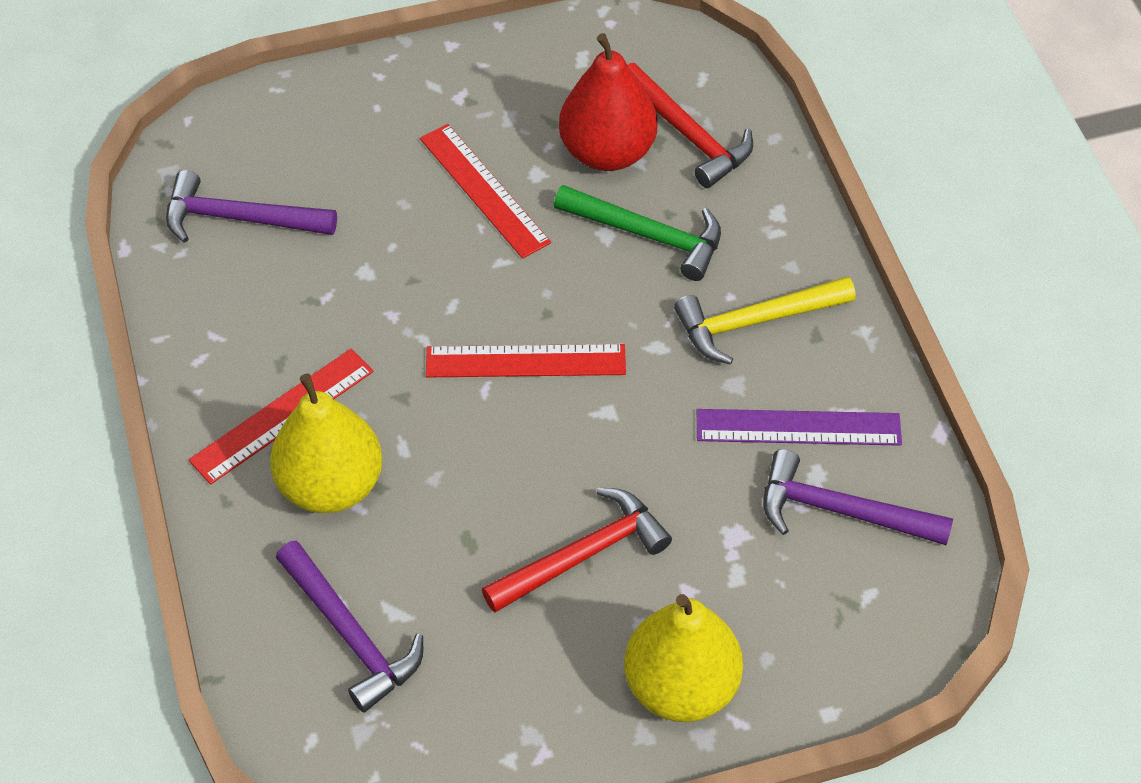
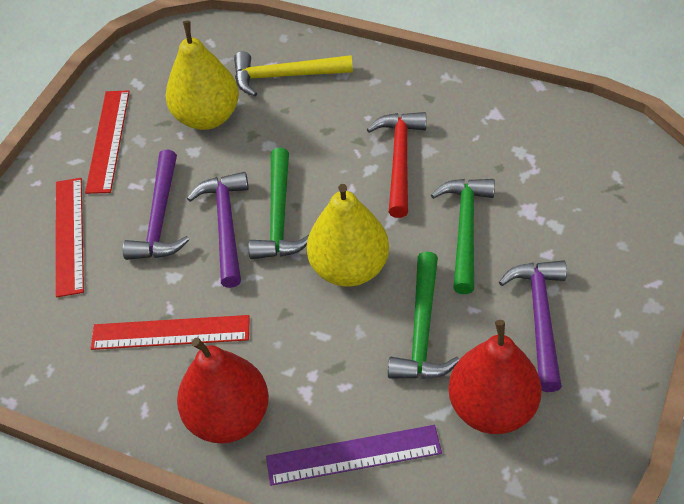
green hammer: 1 -> 3
red hammer: 2 -> 1
red pear: 1 -> 2

